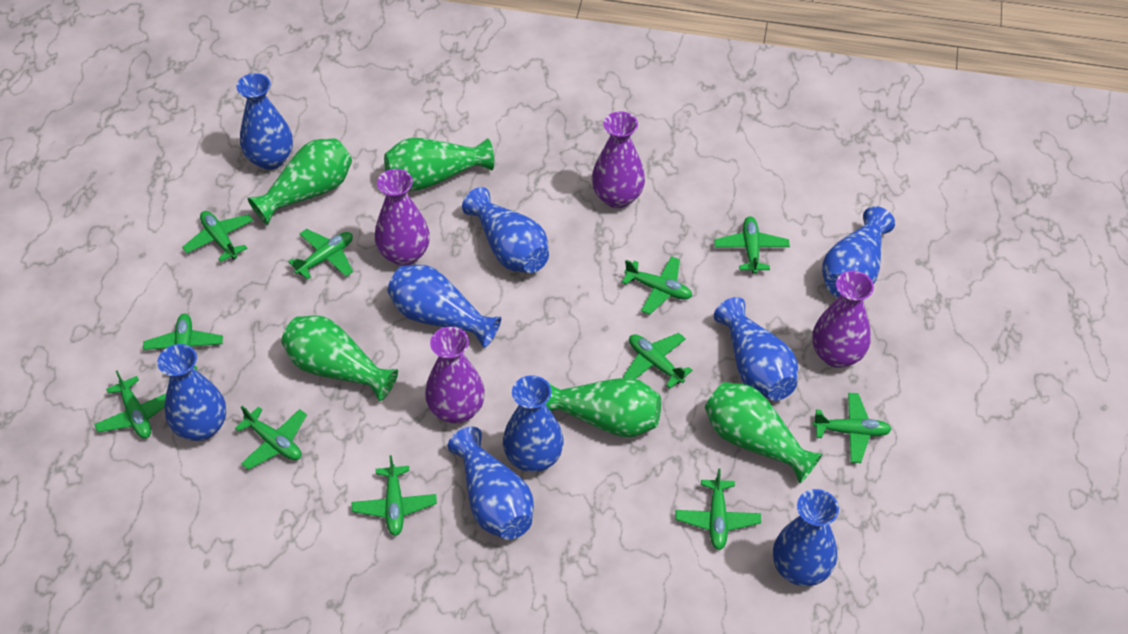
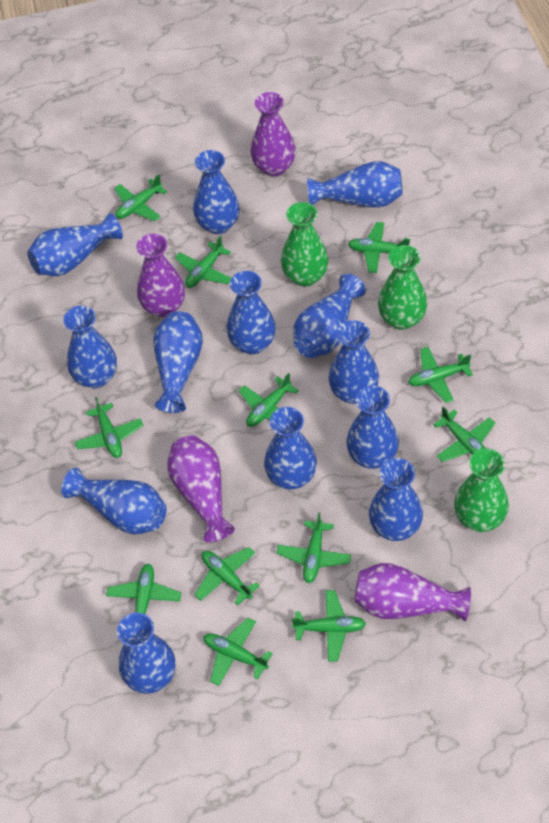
blue vase: 9 -> 13
green plane: 11 -> 12
green vase: 5 -> 3

